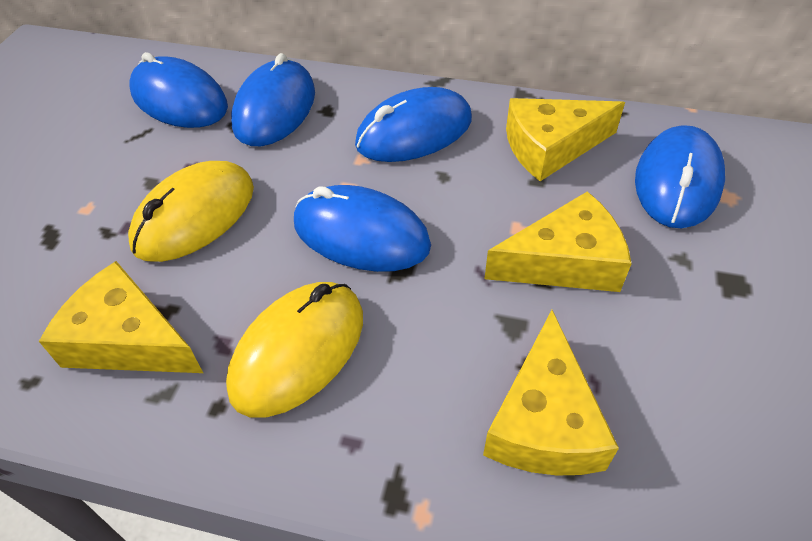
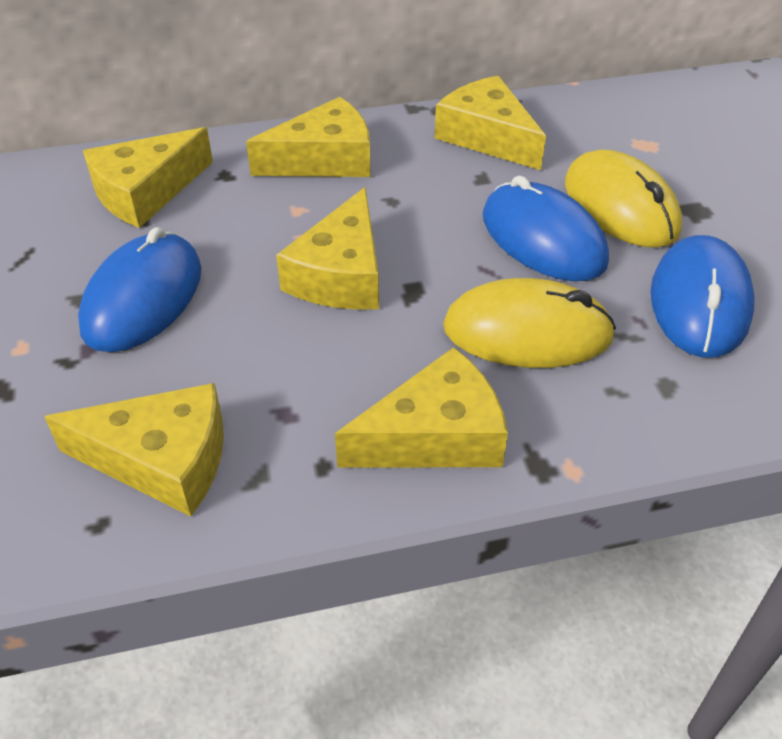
blue mouse: 5 -> 3
yellow cheese: 4 -> 6

